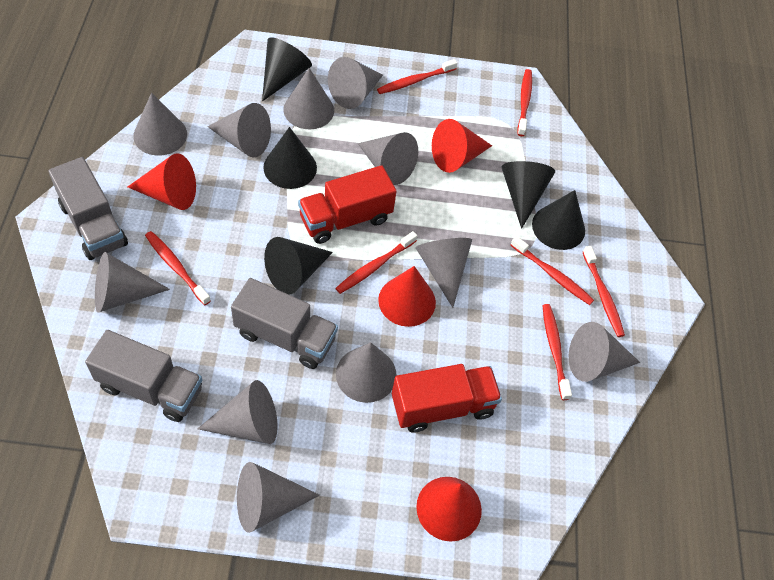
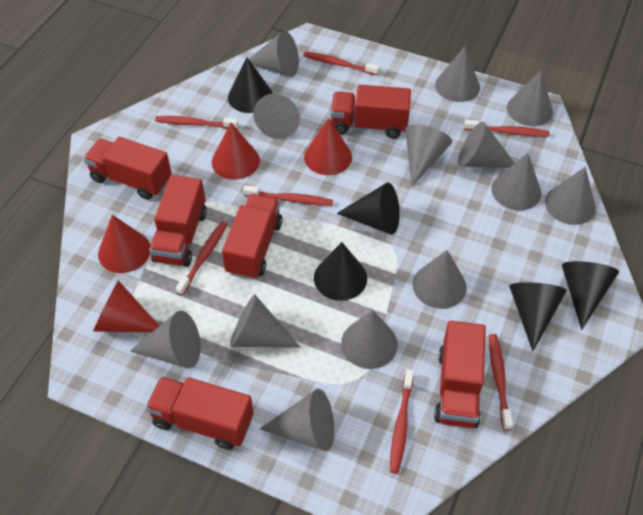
grey cone: 11 -> 13
grey truck: 3 -> 0
red truck: 2 -> 6

